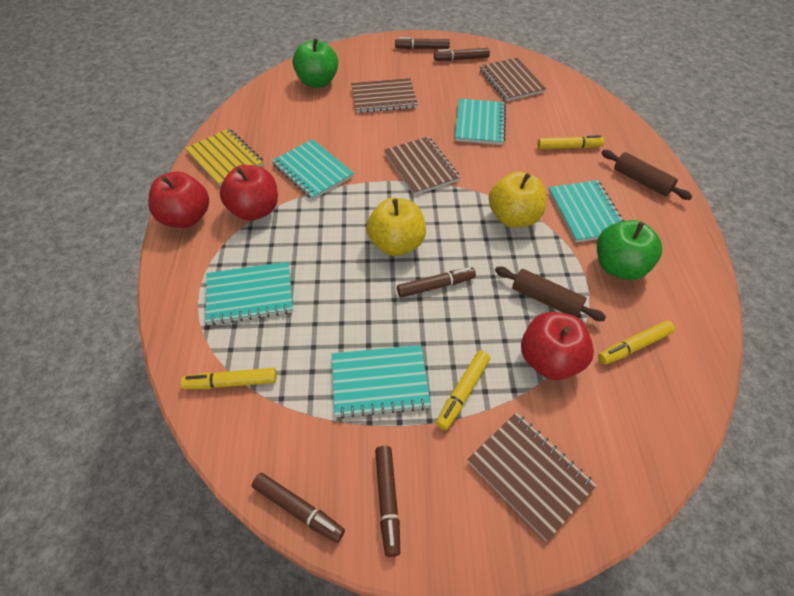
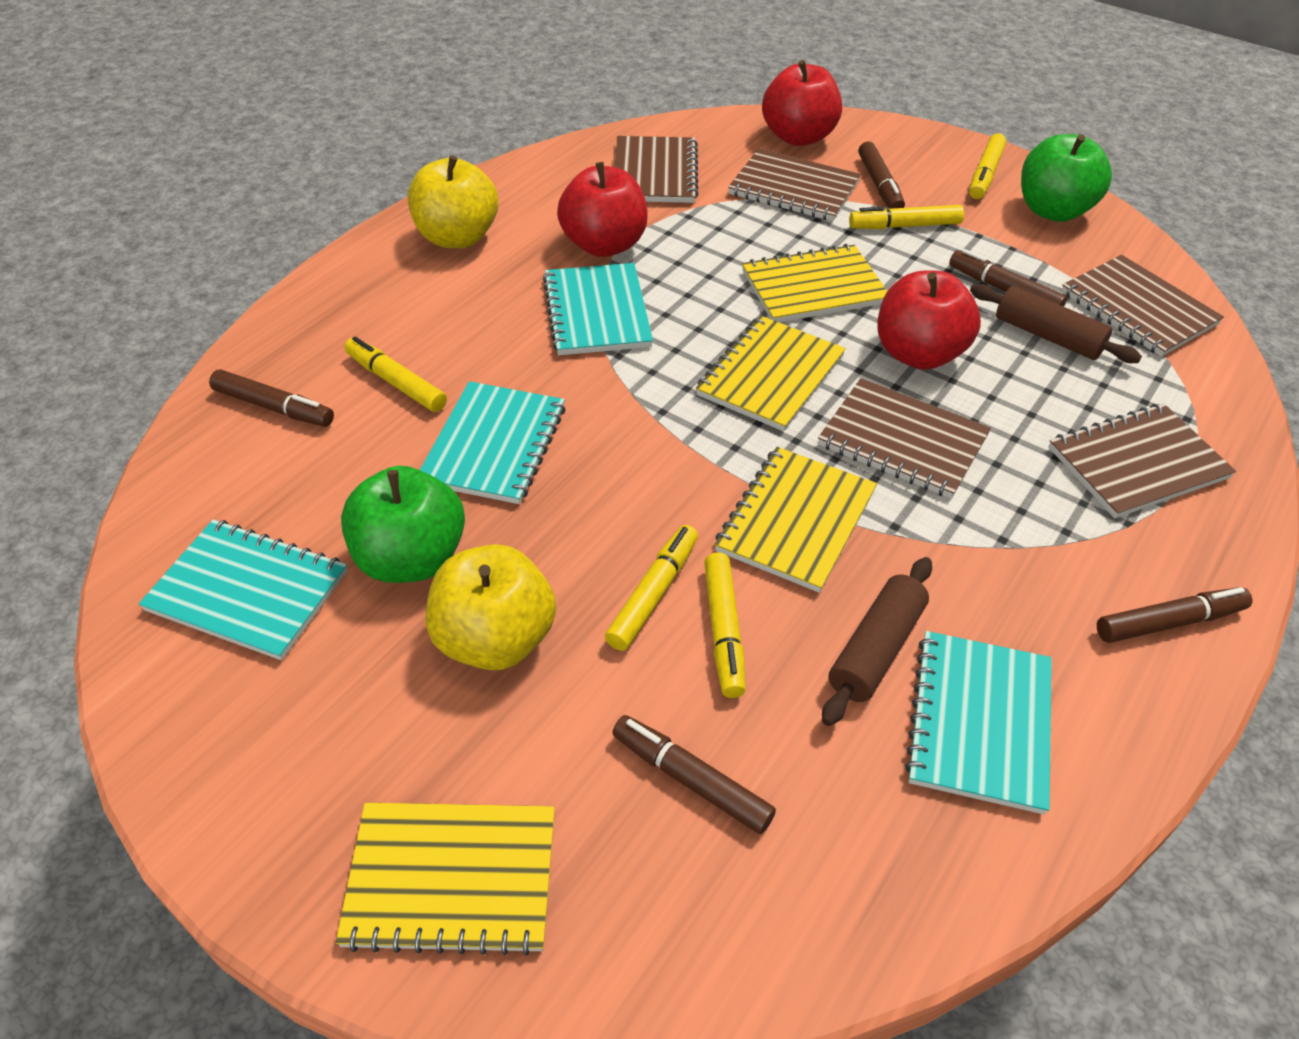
brown notebook: 4 -> 5
turquoise notebook: 5 -> 4
yellow marker: 4 -> 5
yellow notebook: 1 -> 4

